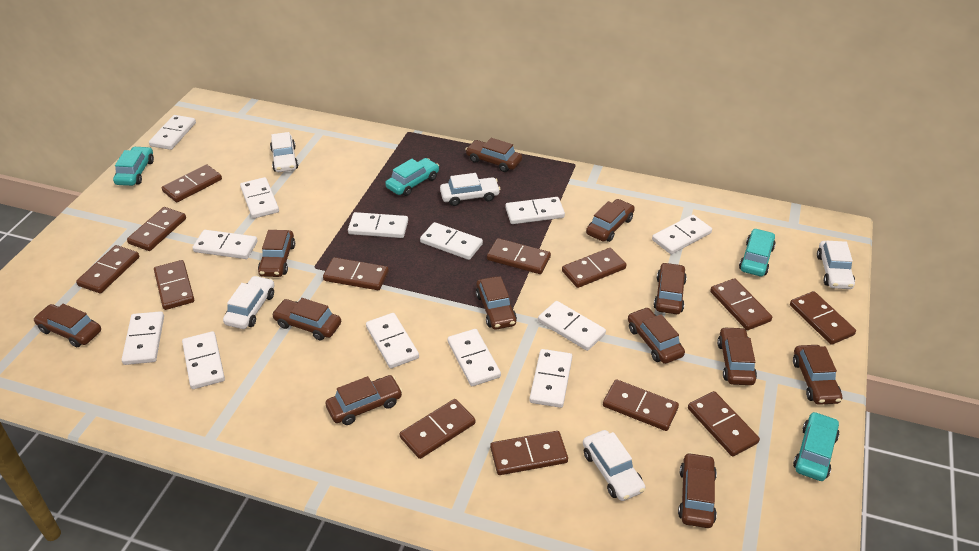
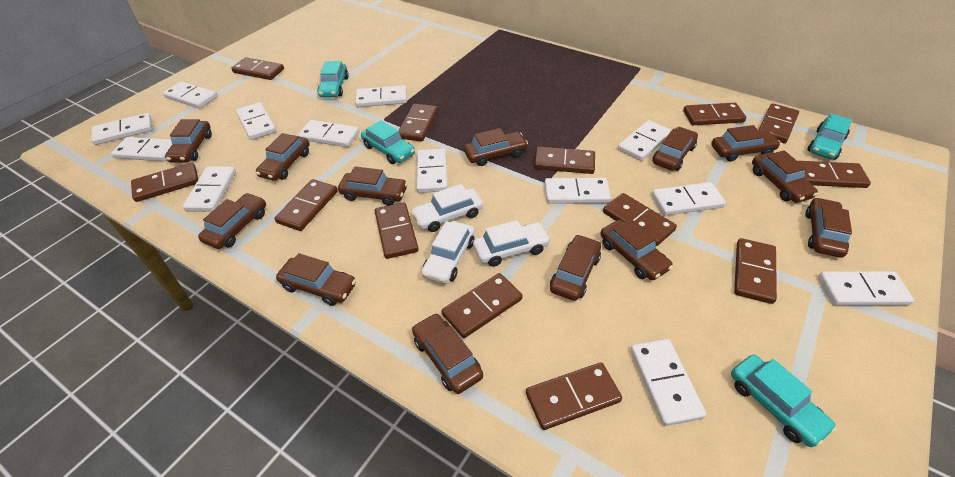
brown car: 12 -> 13
white car: 5 -> 3

